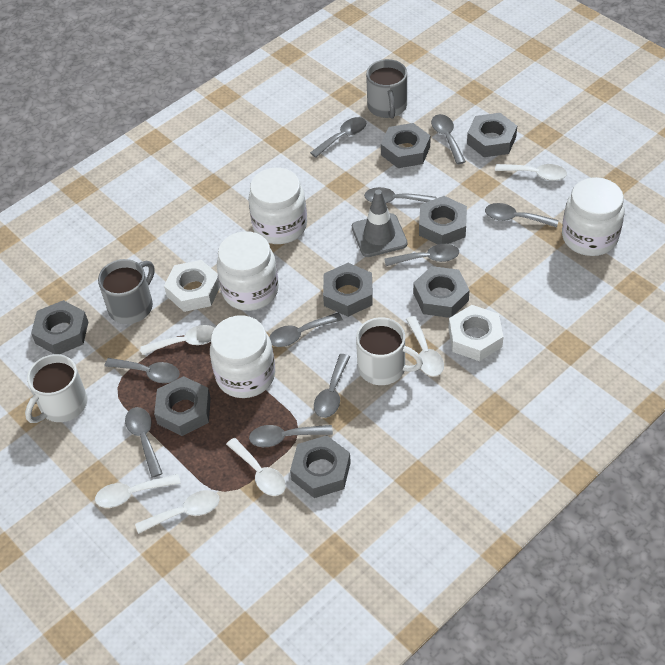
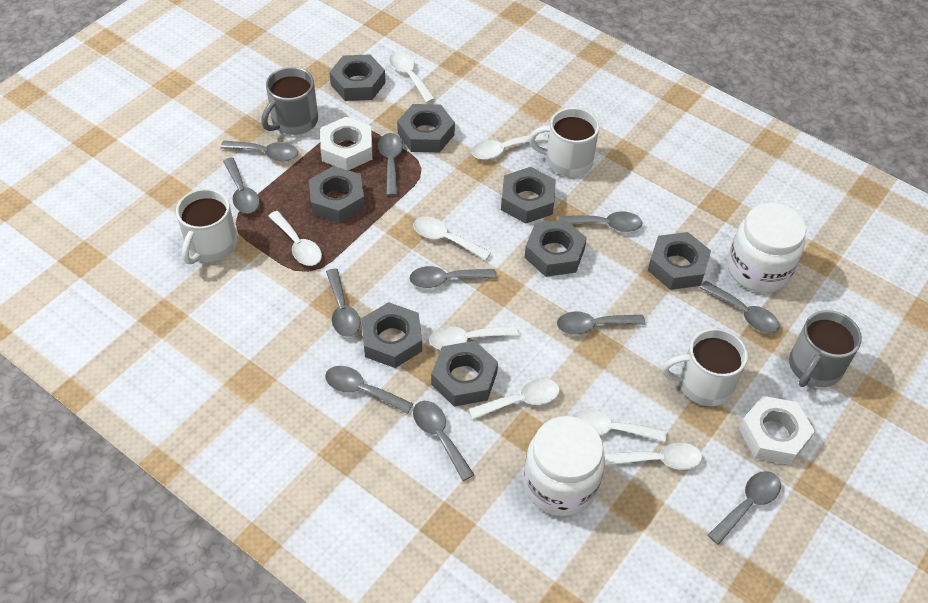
grey spoon: 10 -> 11
grey traffic cone: 1 -> 0
white jar: 4 -> 2
white mug: 2 -> 3
white spoon: 6 -> 8

